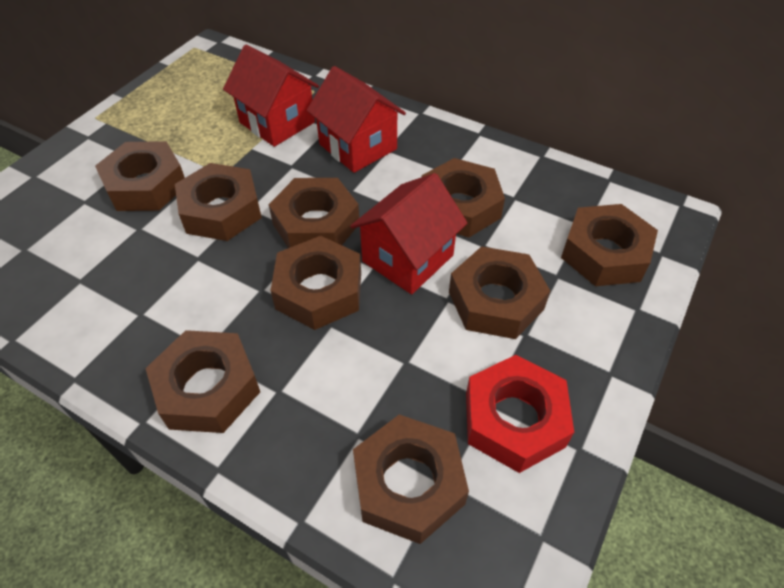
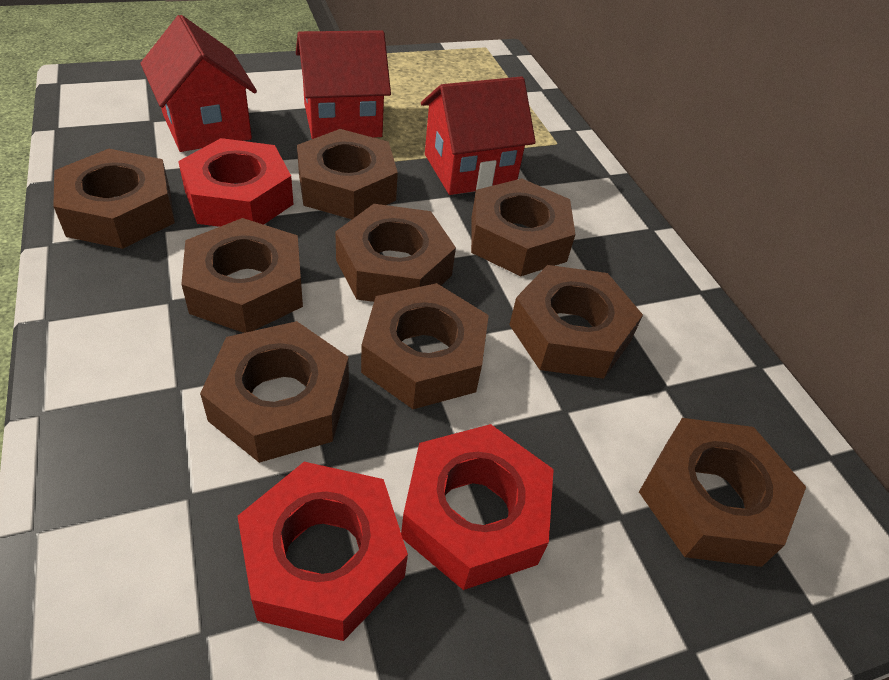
red nut: 1 -> 3

